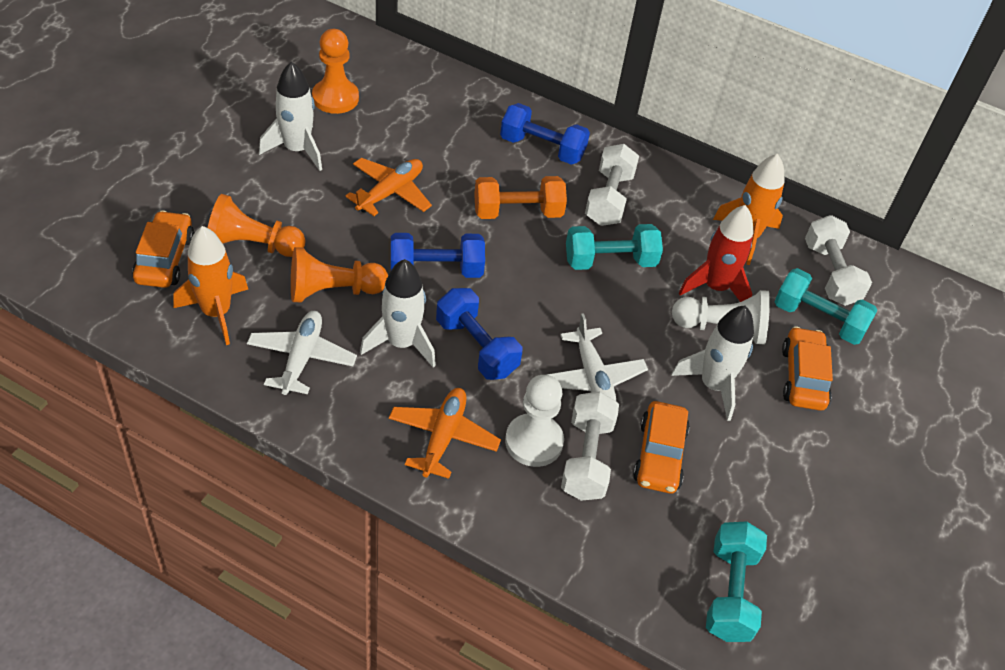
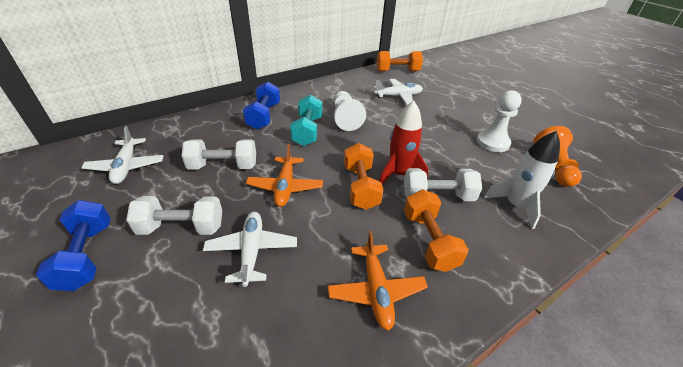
blue dumbbell: 3 -> 2
orange car: 3 -> 0
orange dumbbell: 1 -> 3
orange pawn: 3 -> 1
orange rocket: 2 -> 0
turquoise dumbbell: 3 -> 1
white plane: 2 -> 3
white rocket: 3 -> 1

